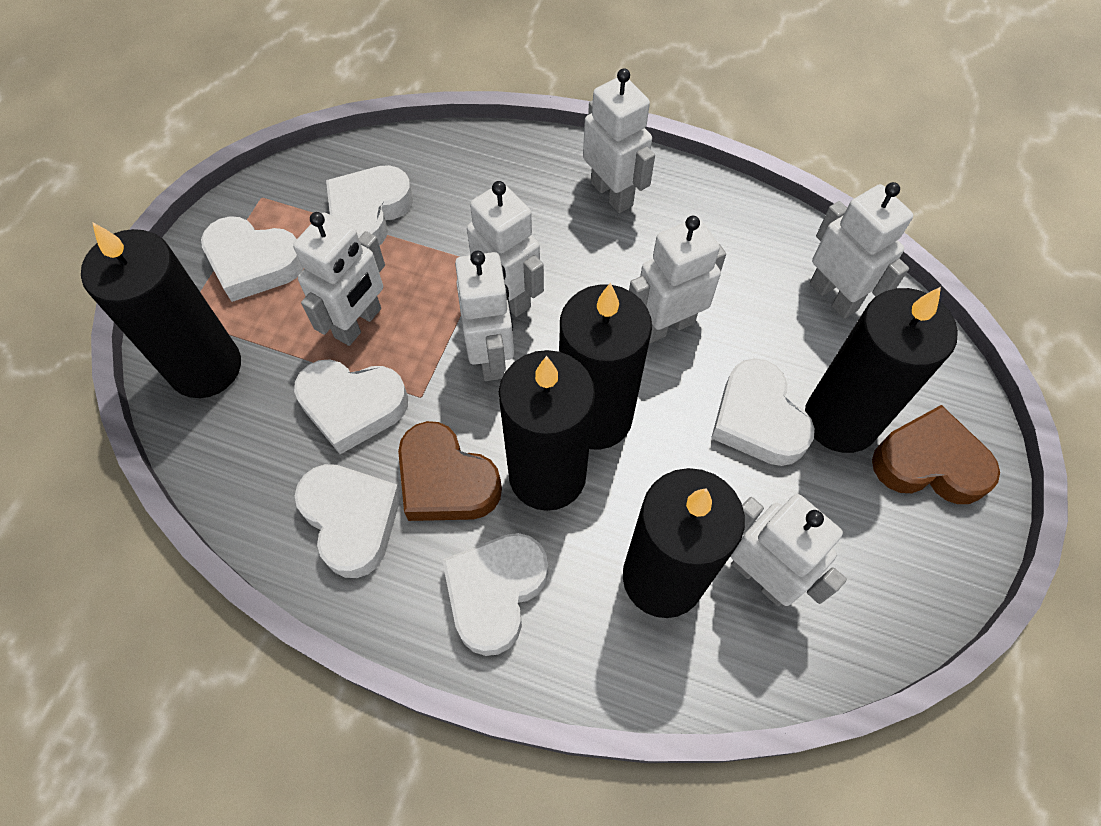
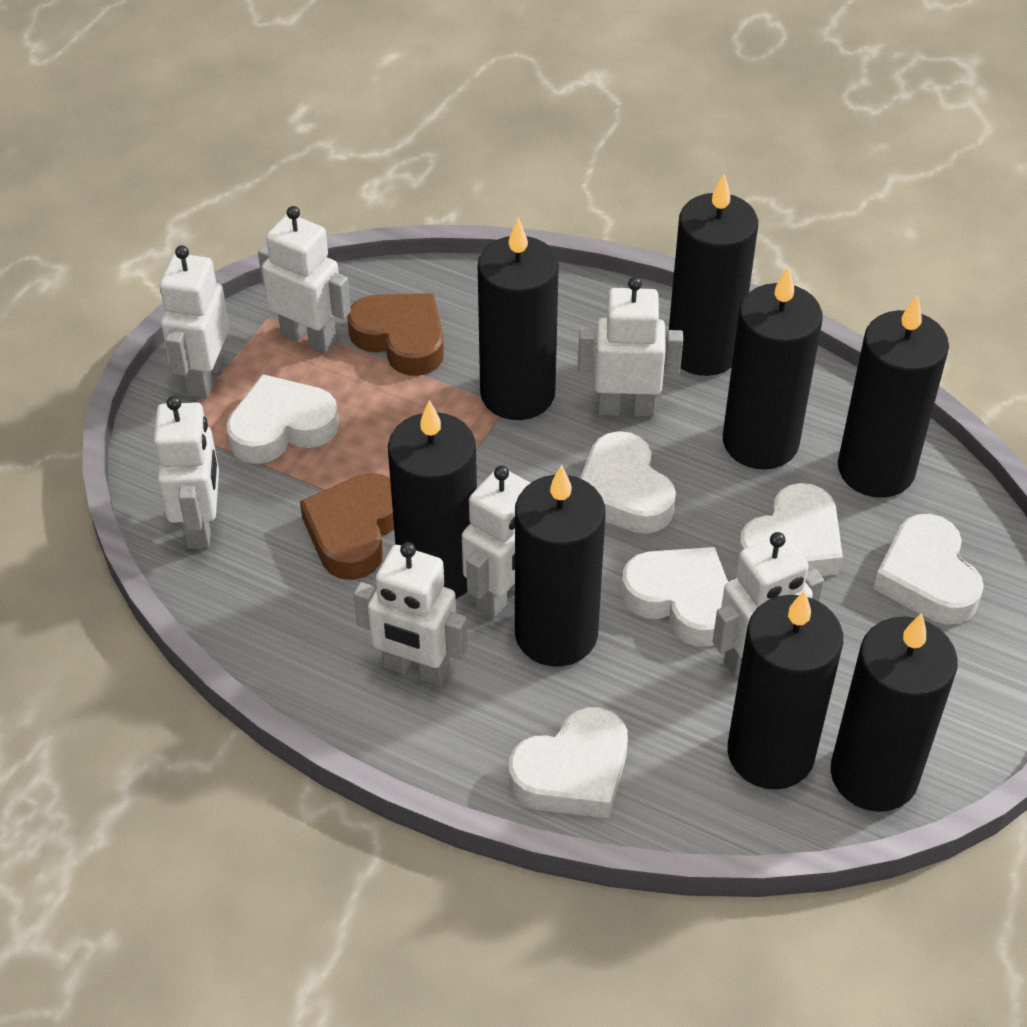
black candle: 5 -> 8

